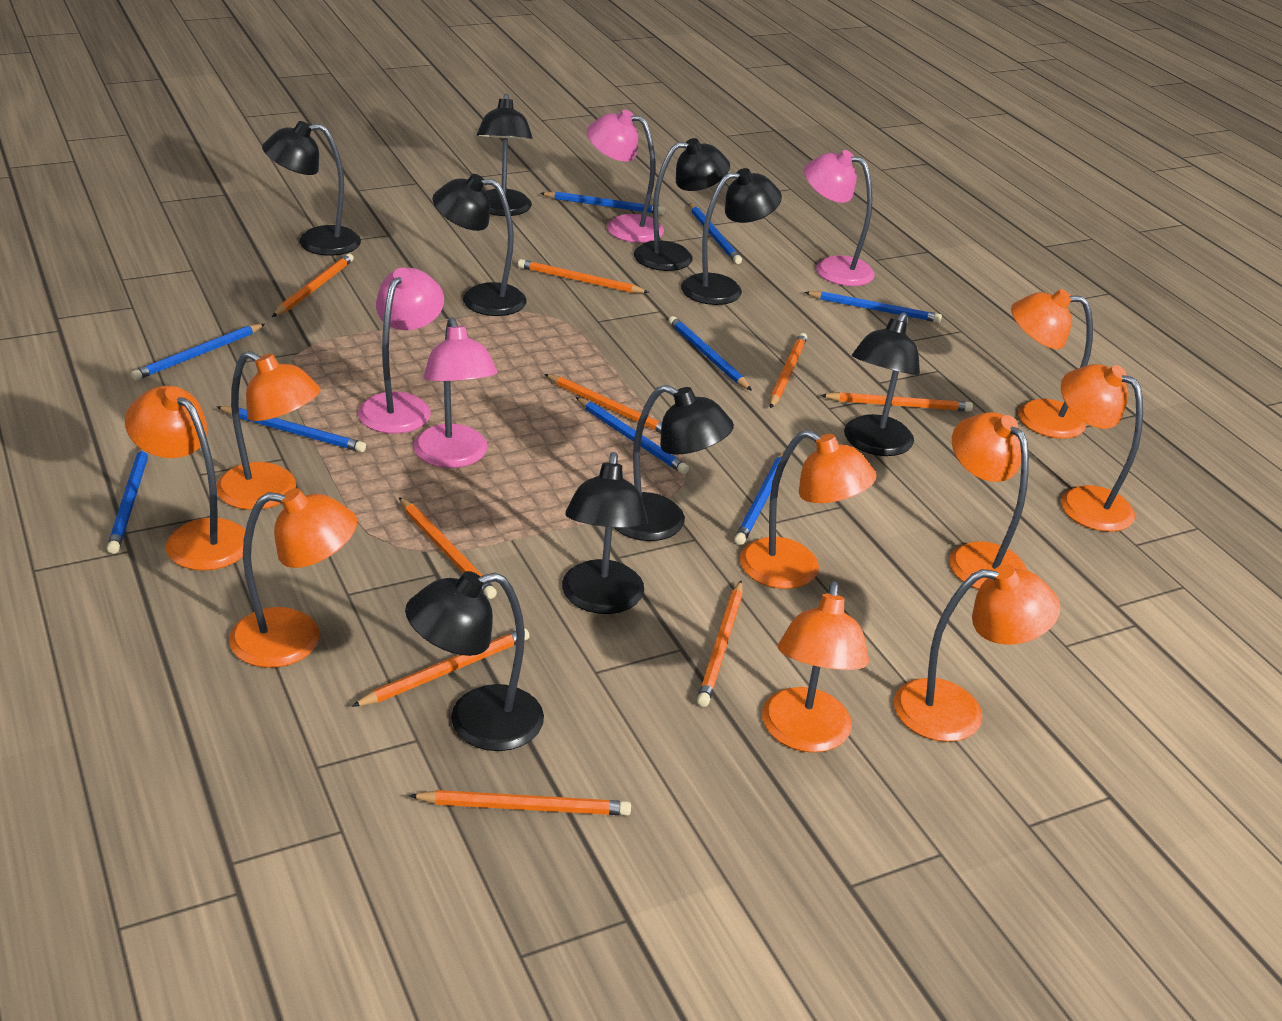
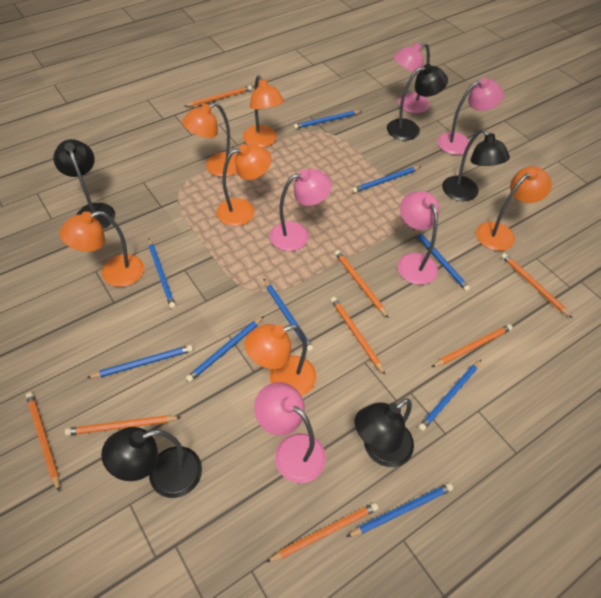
black lamp: 9 -> 5
orange lamp: 9 -> 6
orange pencil: 9 -> 8
pink lamp: 4 -> 5

